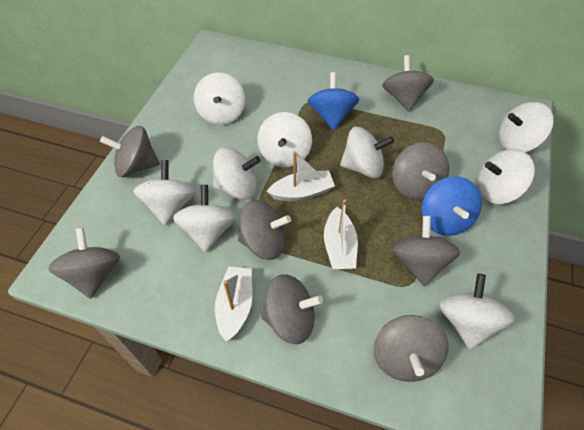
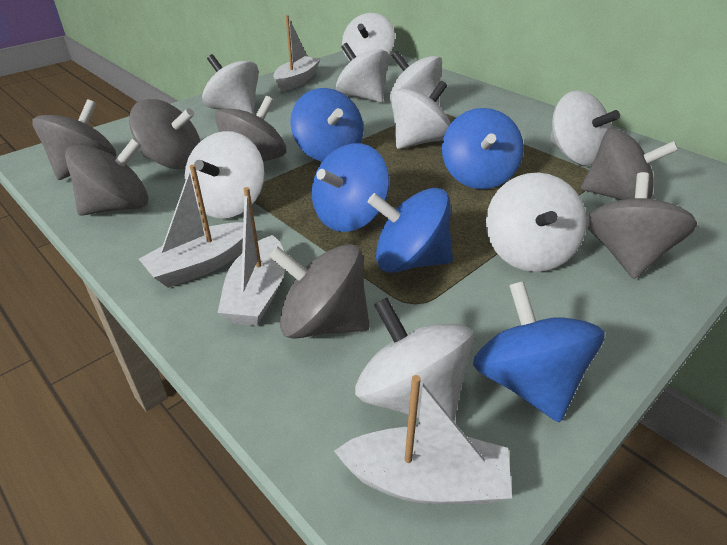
blue spinning top: 2 -> 5
grey spinning top: 8 -> 7
white boat: 3 -> 4

